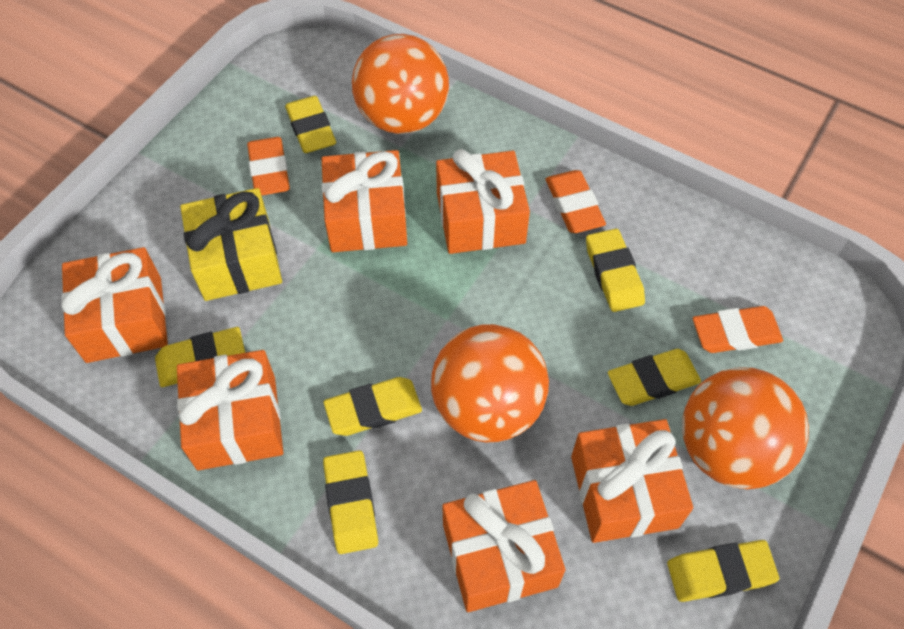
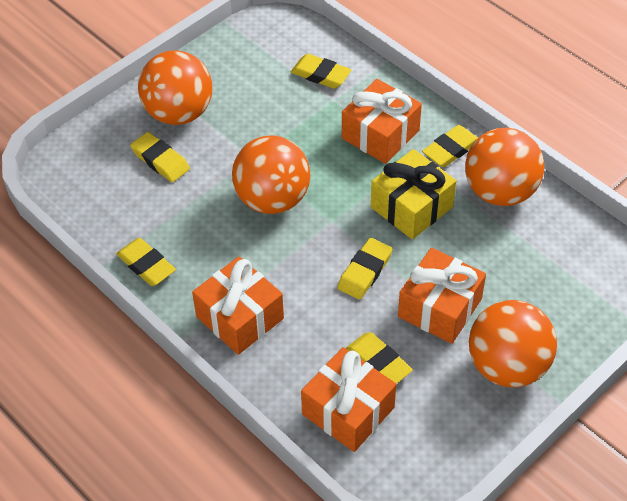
orange ball: 3 -> 4
orange eraser: 3 -> 0
orange gift: 6 -> 4
yellow eraser: 7 -> 6

